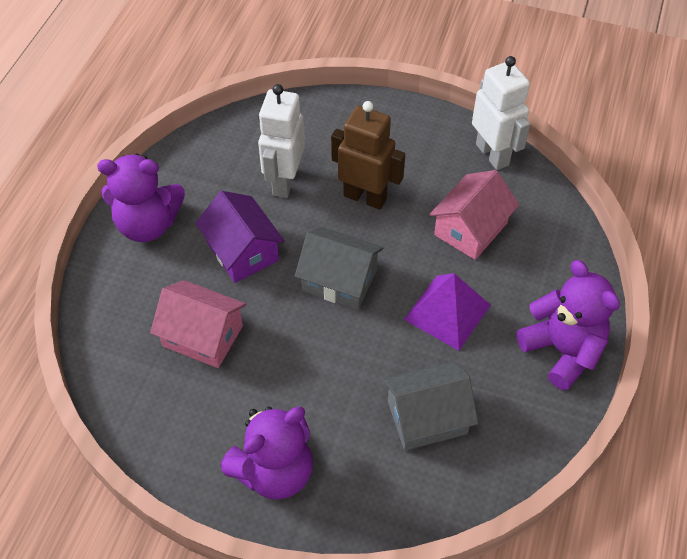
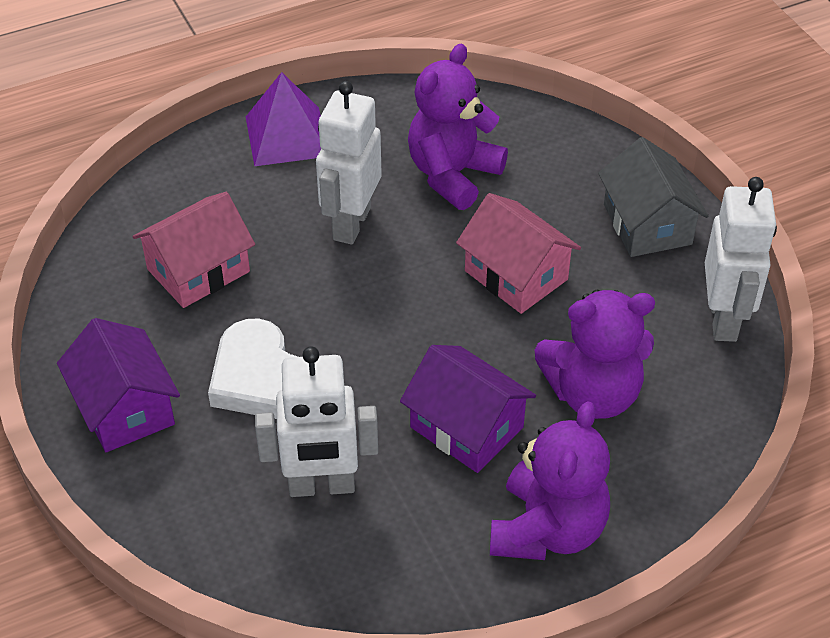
brown robot: 1 -> 0
grey house: 2 -> 1
purple house: 1 -> 2
white heart: 0 -> 1
white robot: 2 -> 3

